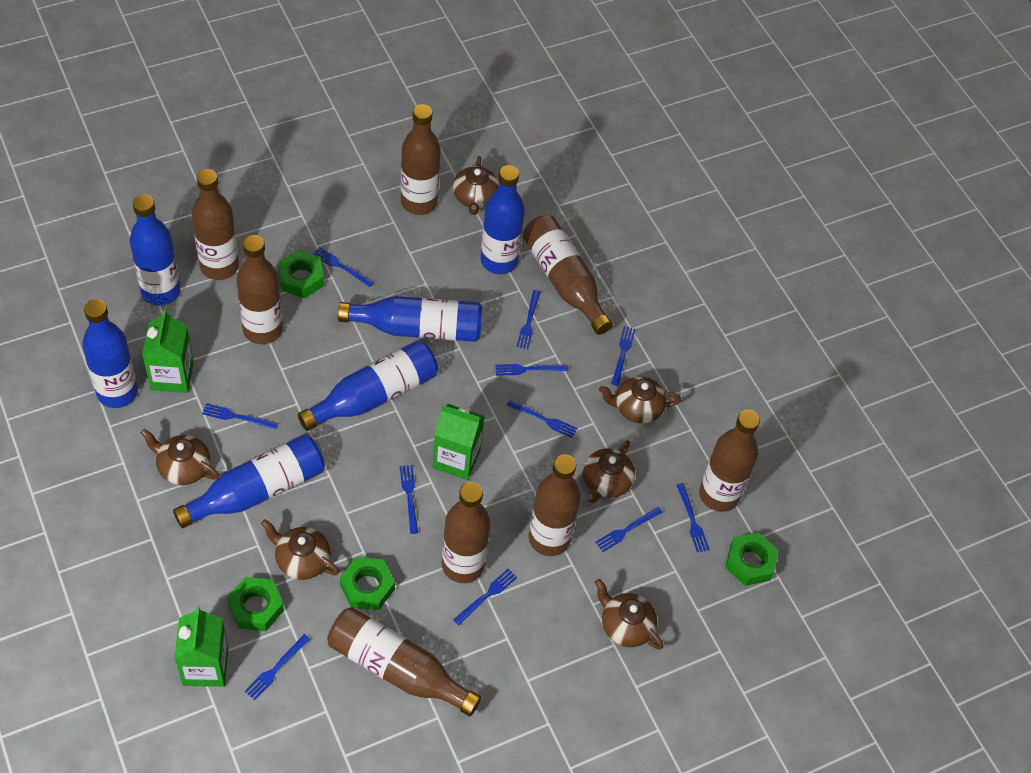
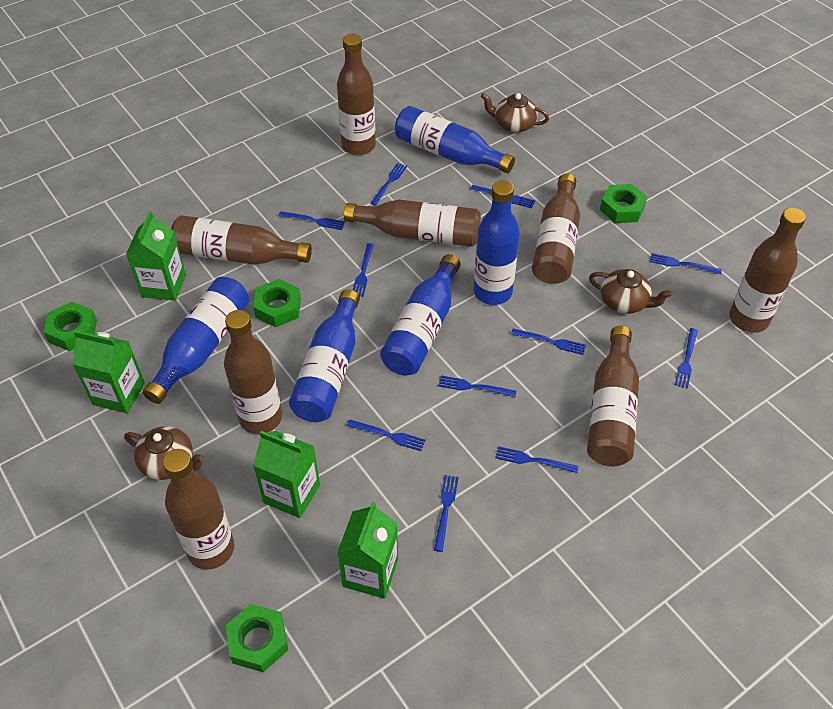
blue bottle: 6 -> 5
brown teapot: 6 -> 3
green carton: 3 -> 4

